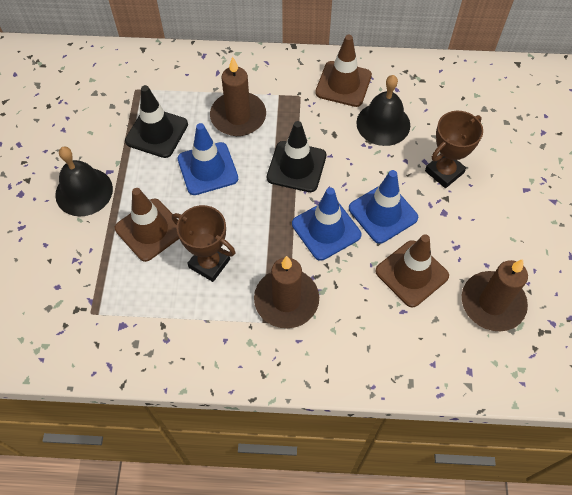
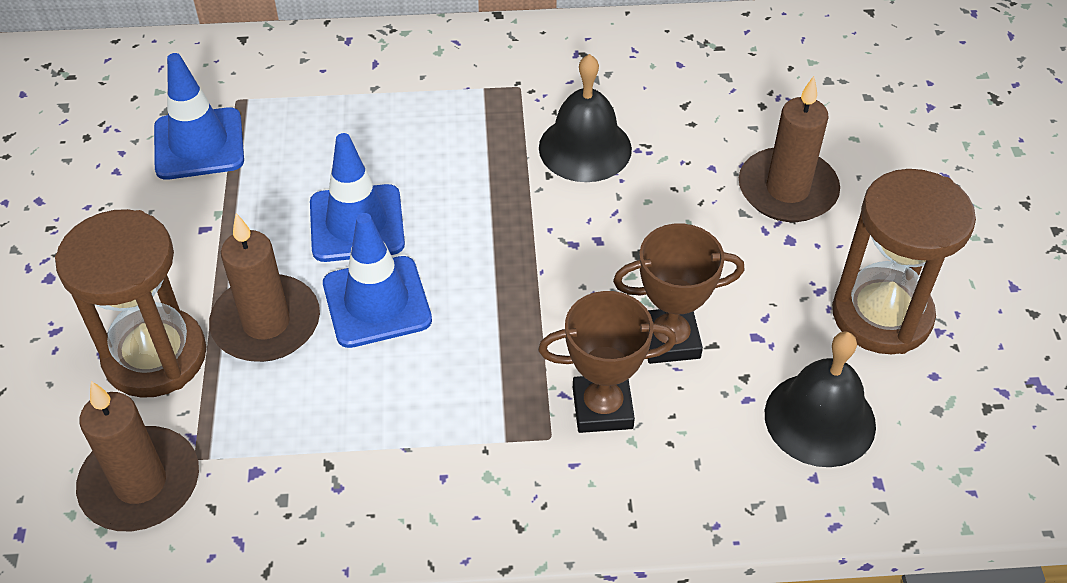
black traffic cone: 2 -> 0
brown hourglass: 0 -> 2
brown traffic cone: 3 -> 0

